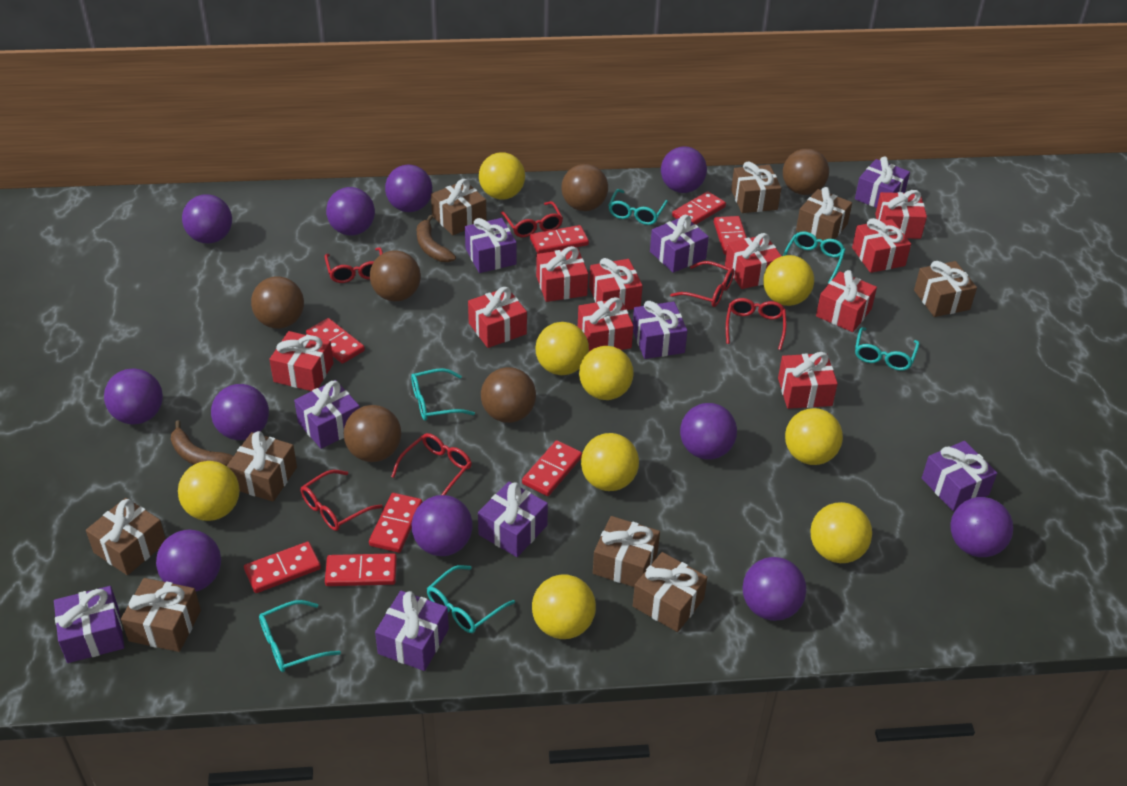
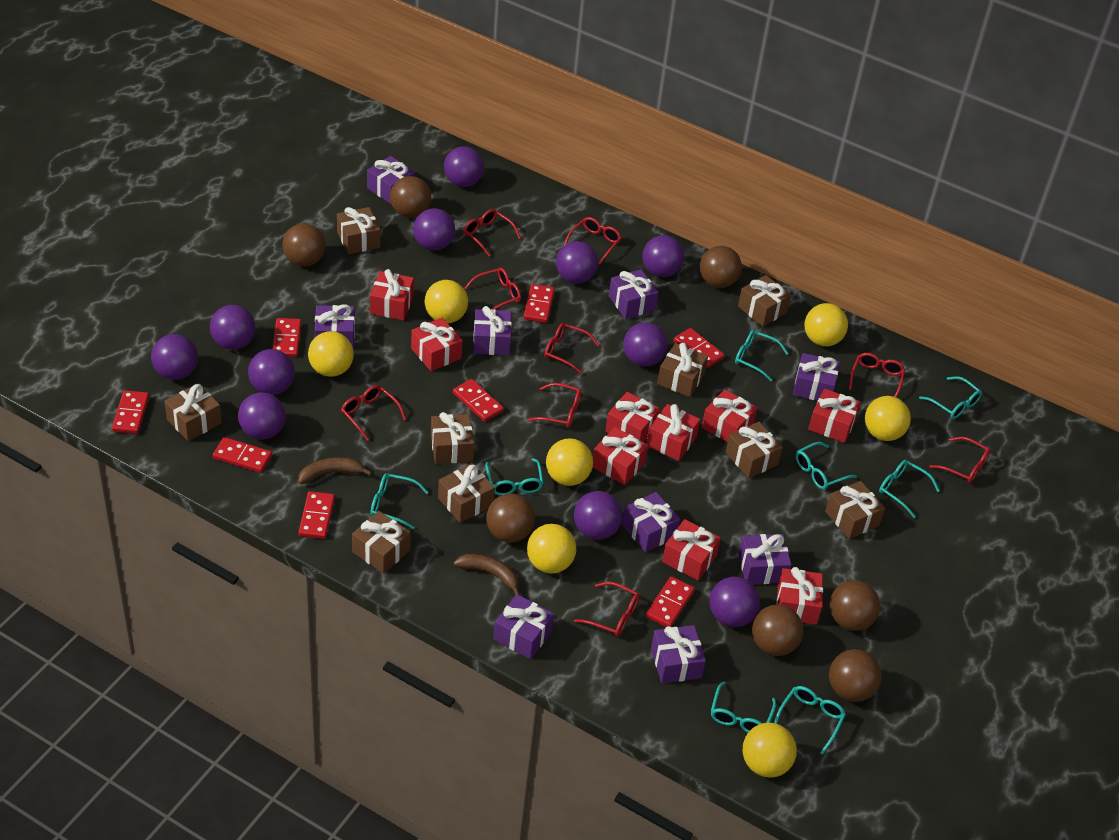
brown ball: 6 -> 7
red gift: 10 -> 9
red glasses: 6 -> 9
turquoise glasses: 6 -> 8
yellow ball: 9 -> 7

